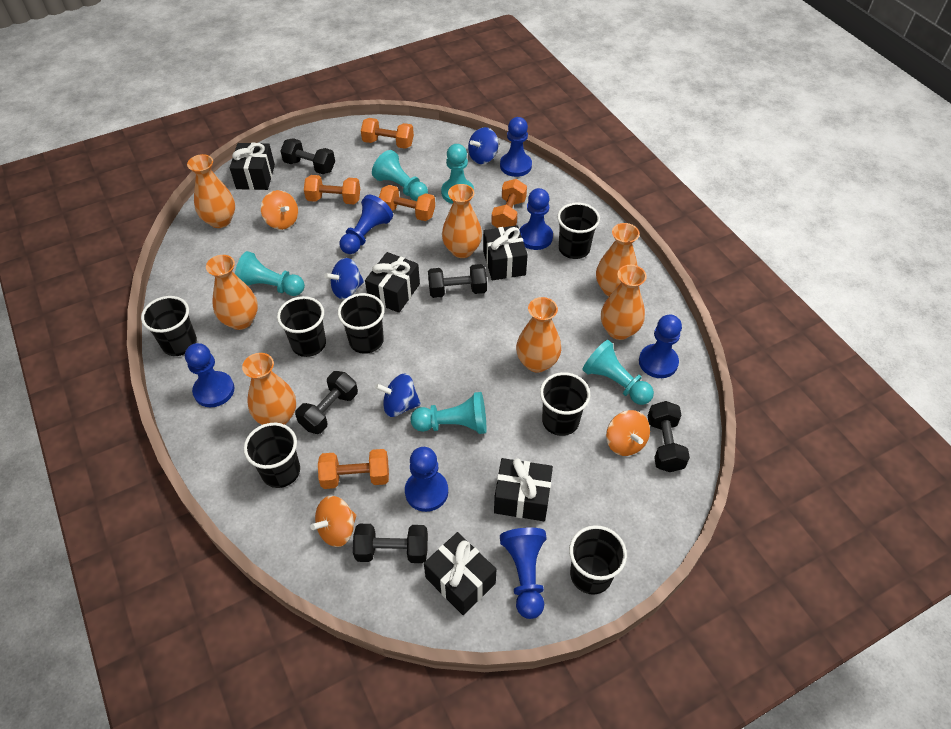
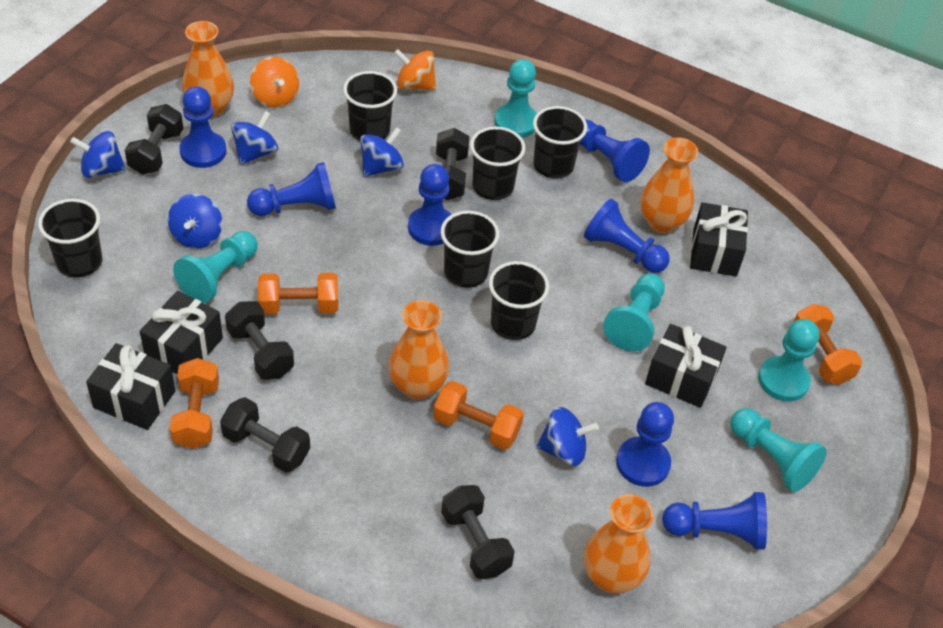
black cup: 7 -> 6
black gift: 5 -> 4
blue spinning top: 3 -> 5
orange dumbbell: 5 -> 4
orange spinning top: 3 -> 2
orange vase: 7 -> 4

